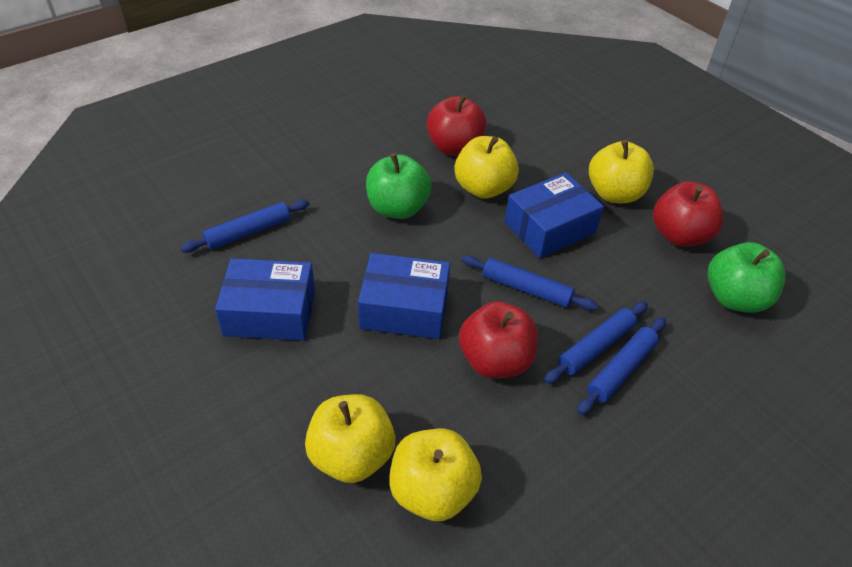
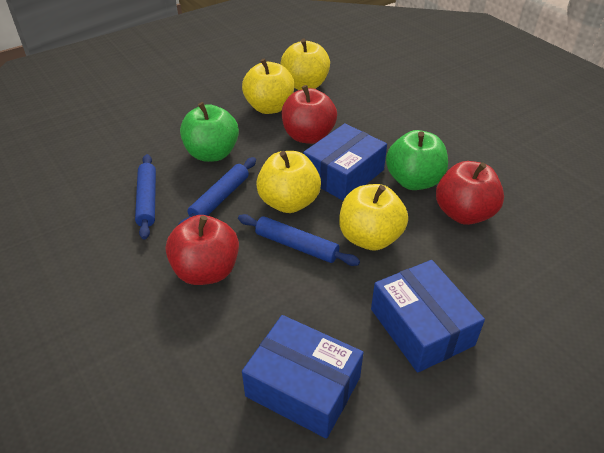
blue rolling pin: 4 -> 3

